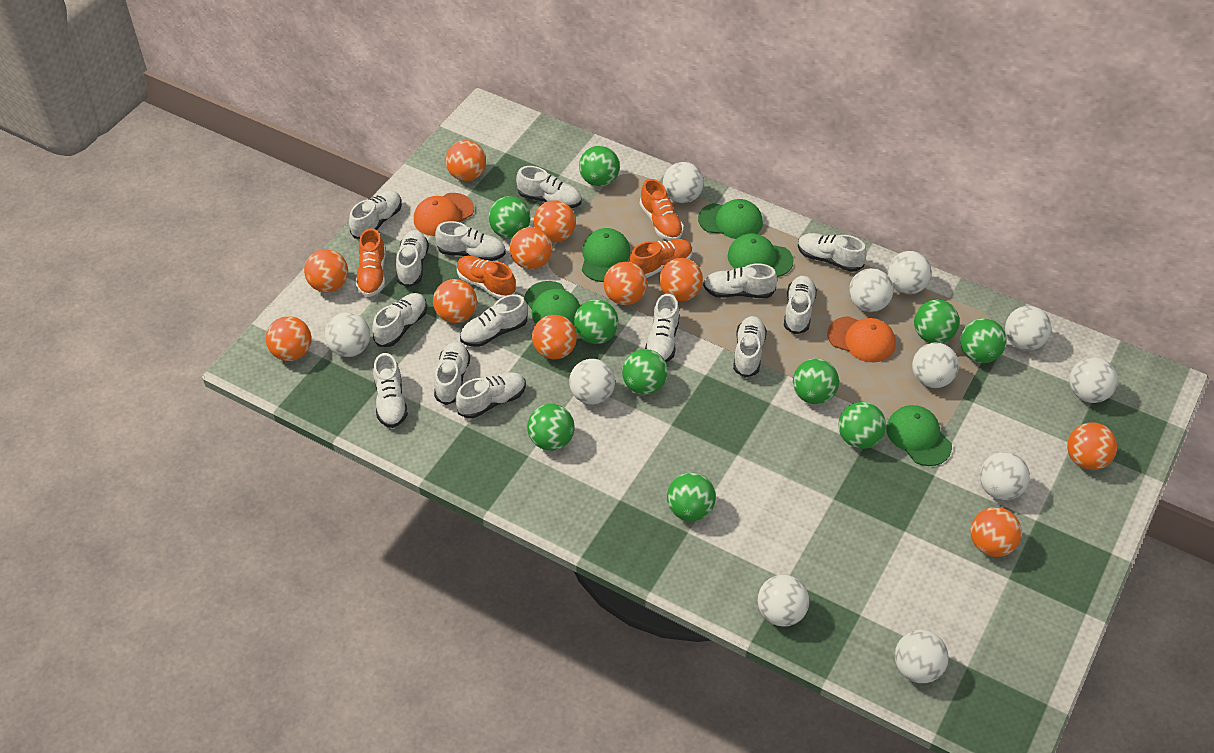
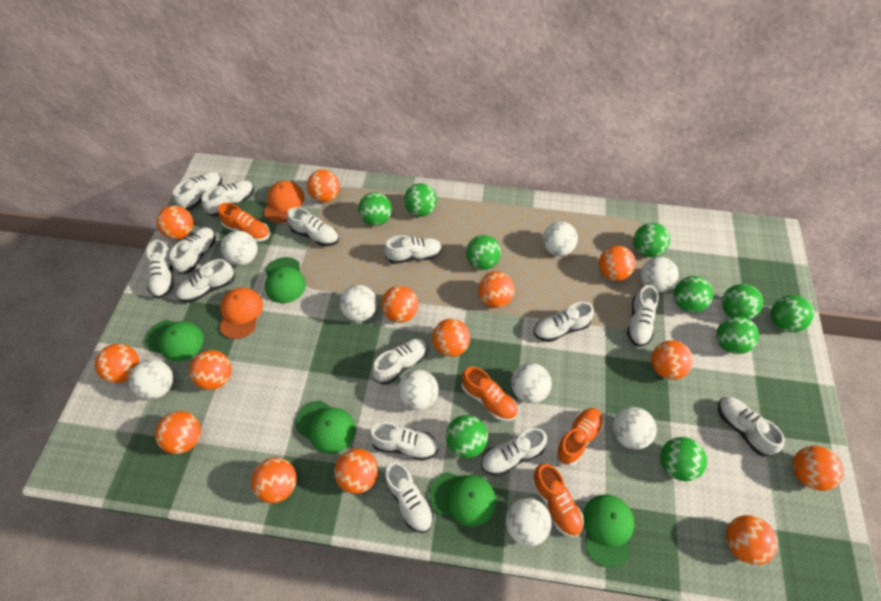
orange ball: 11 -> 14
white ball: 11 -> 9

